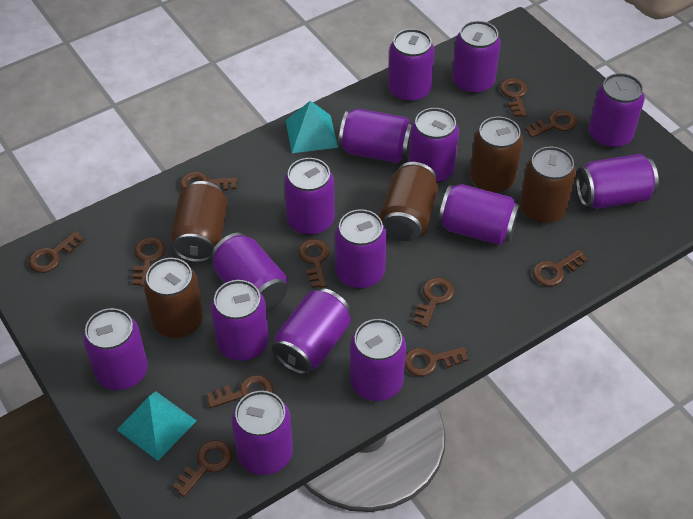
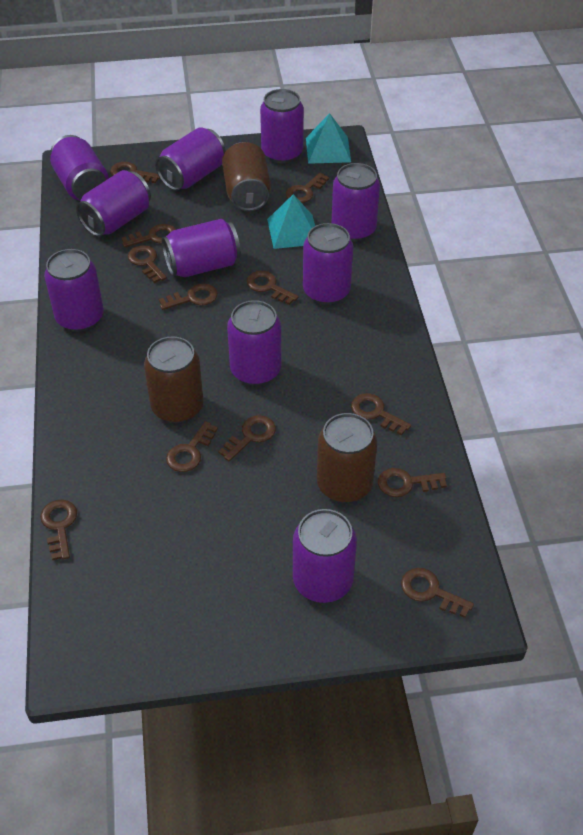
brown can: 5 -> 3
brown key: 11 -> 12
purple can: 15 -> 10

